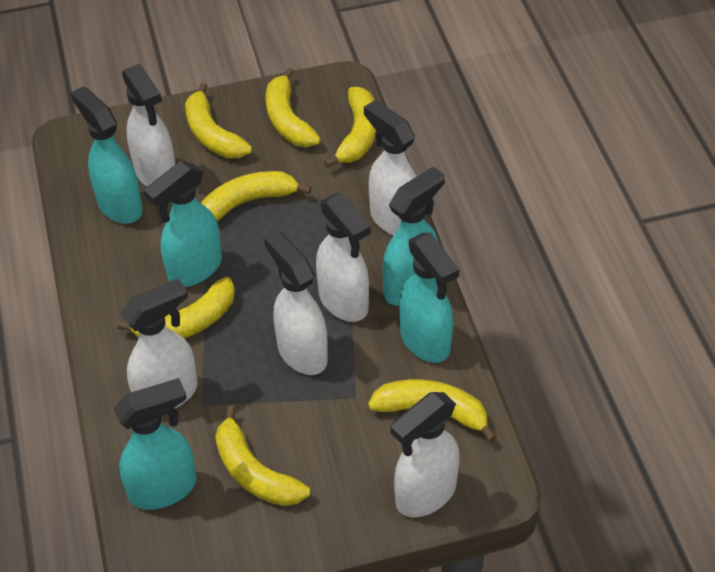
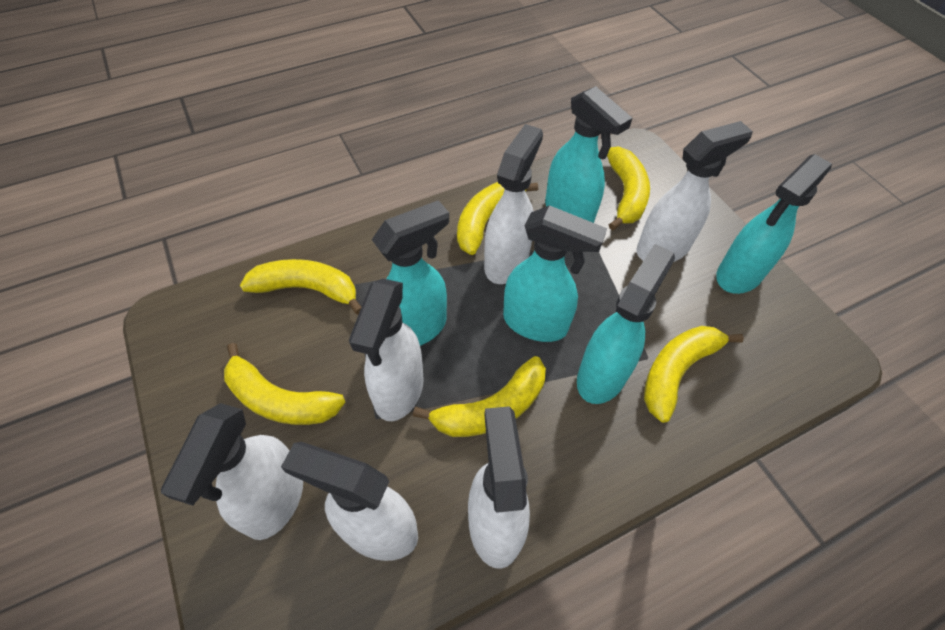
yellow banana: 7 -> 6

